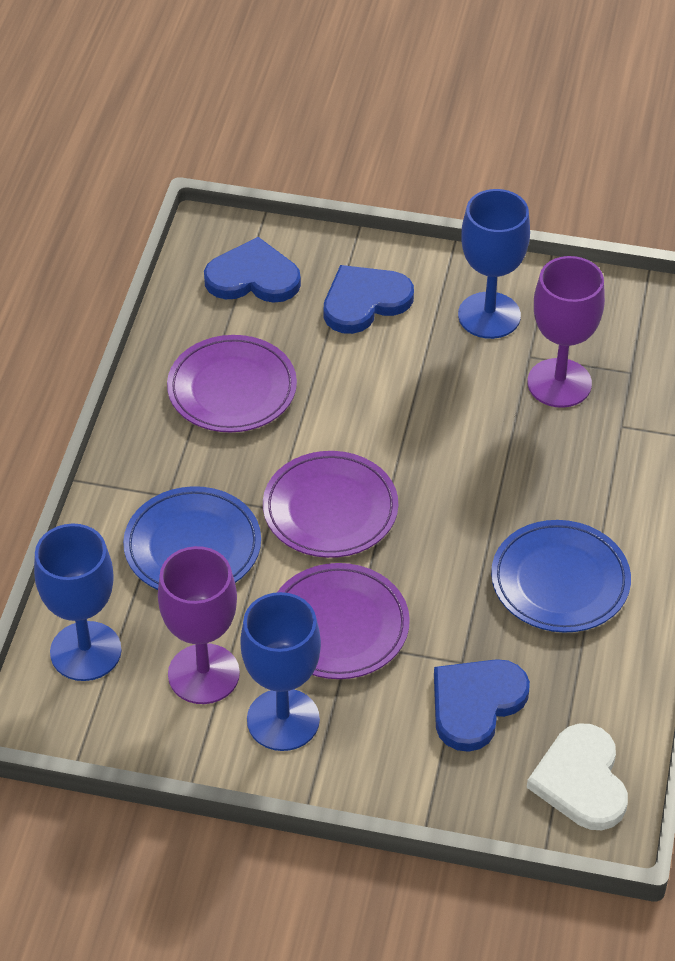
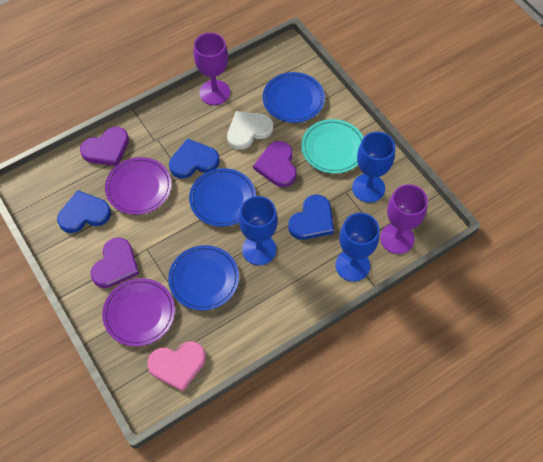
blue plate: 2 -> 3
pink heart: 0 -> 1
purple heart: 0 -> 3
purple plate: 3 -> 2
turquoise plate: 0 -> 1

